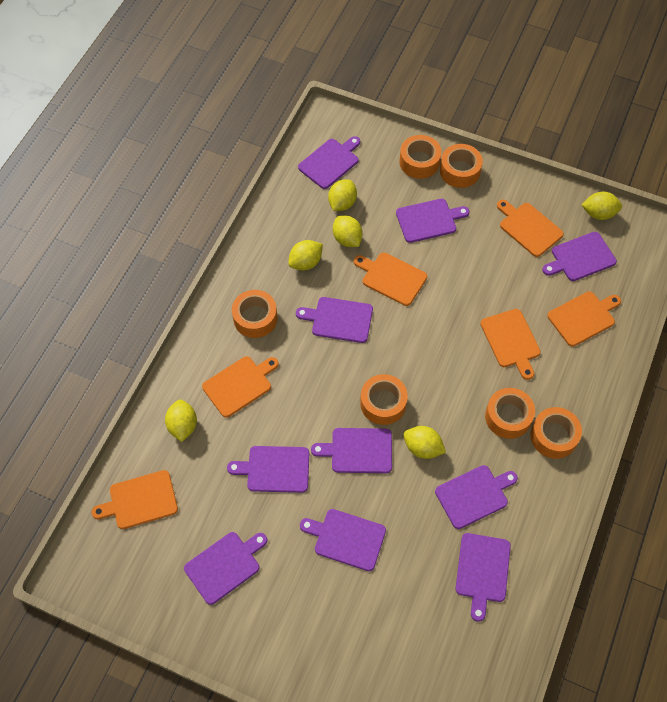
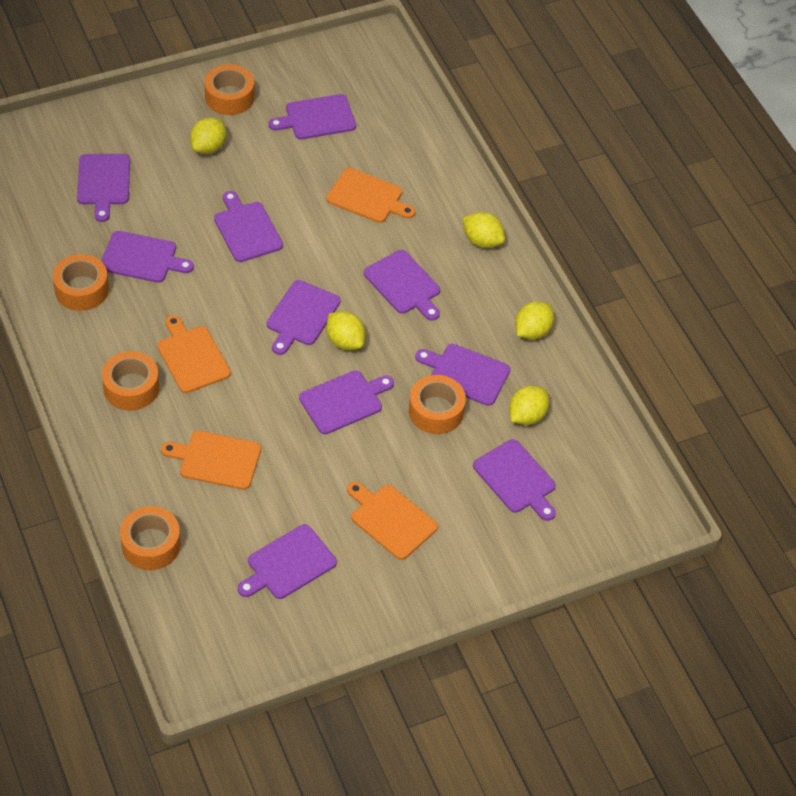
orange cutting board: 6 -> 4
orange tape: 6 -> 5
yellow lemon: 6 -> 5

